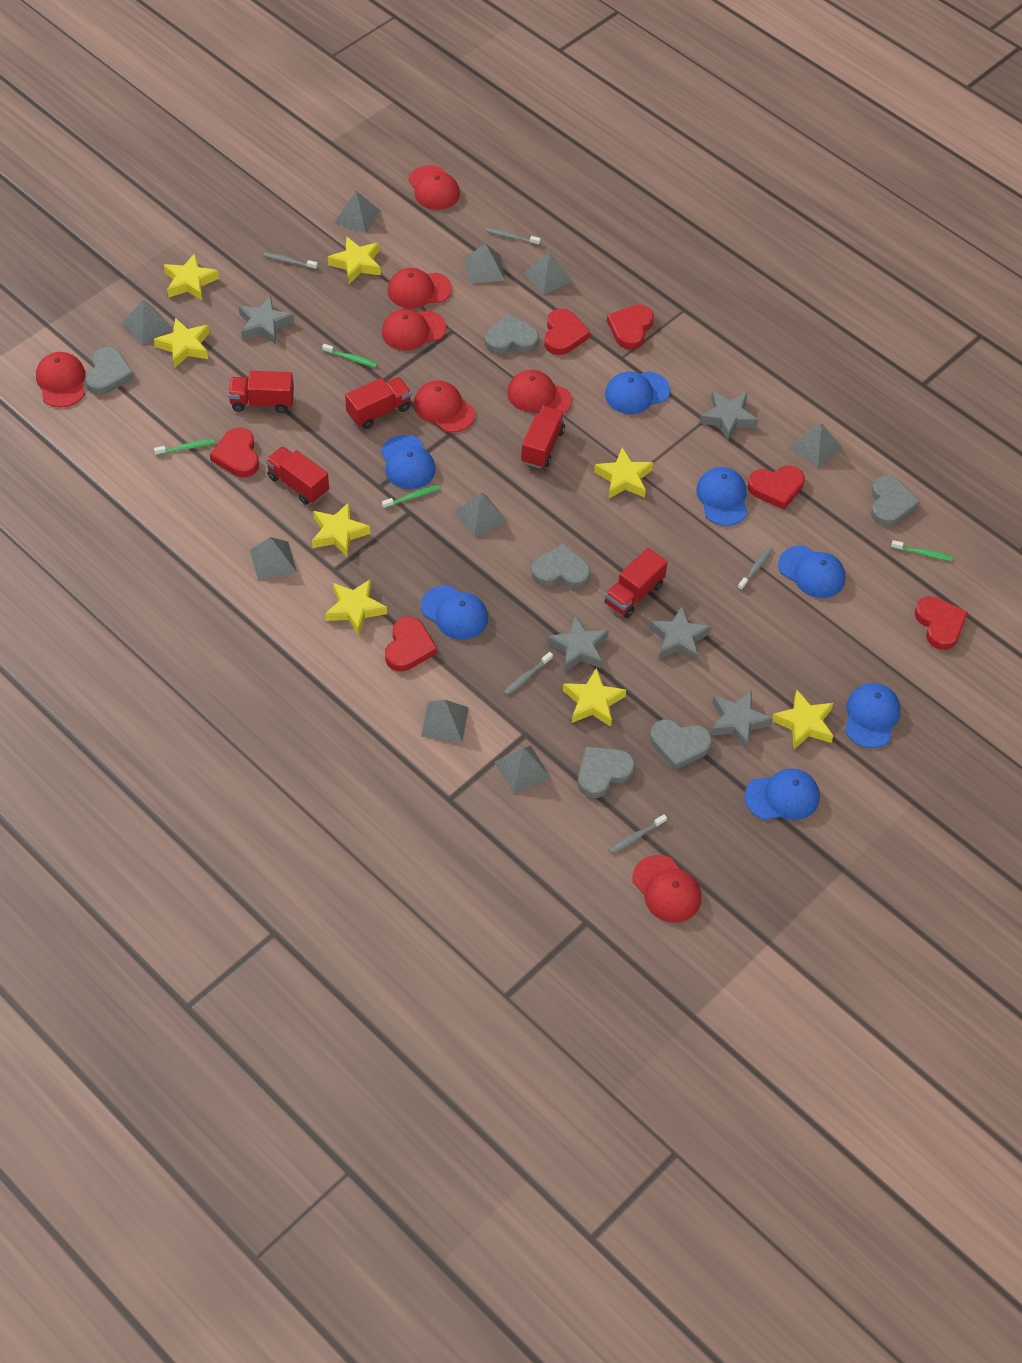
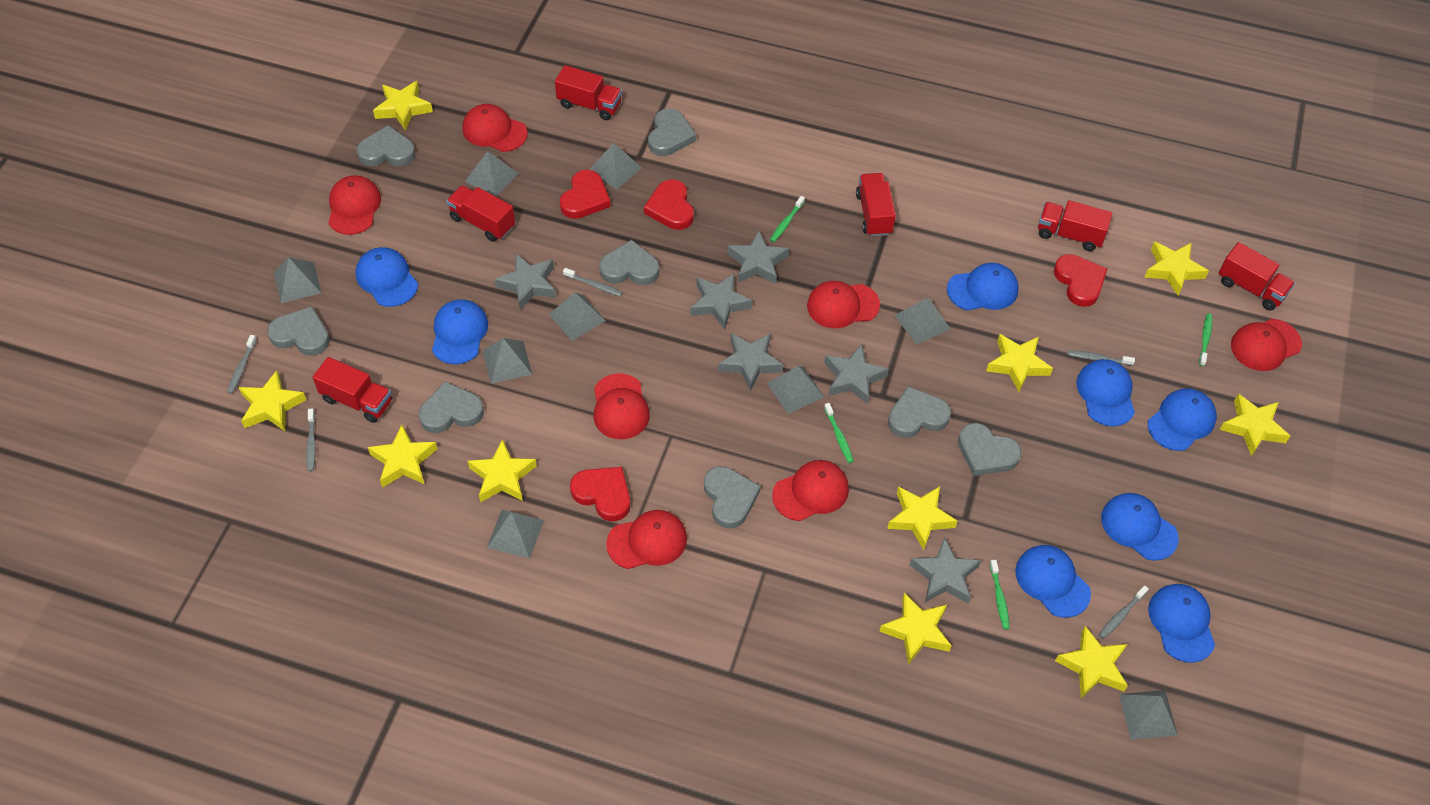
blue cap: 7 -> 8
grey heart: 6 -> 8
grey star: 5 -> 6
red heart: 6 -> 4
red truck: 5 -> 6
yellow star: 8 -> 10

